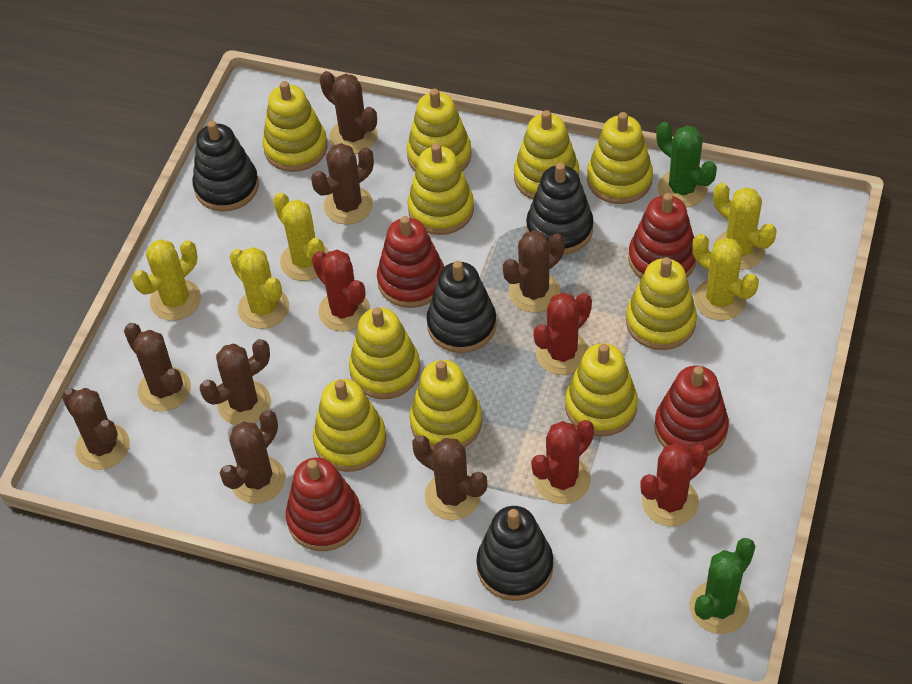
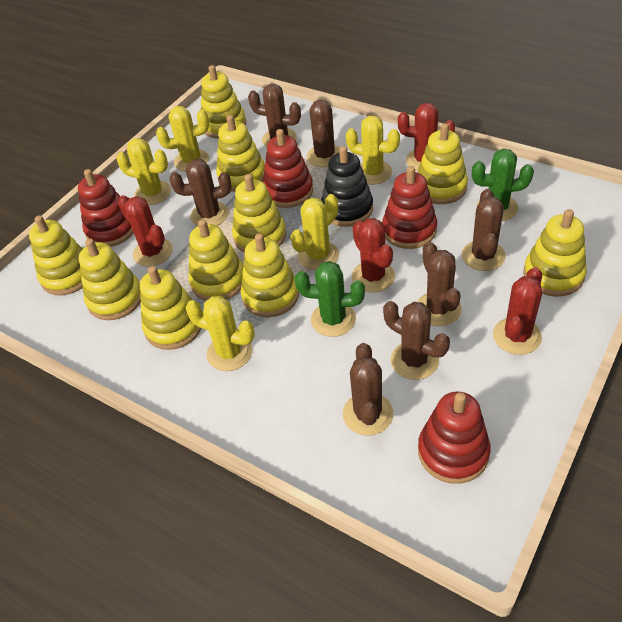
black stacking toy: 4 -> 1
brown cactus: 8 -> 7

